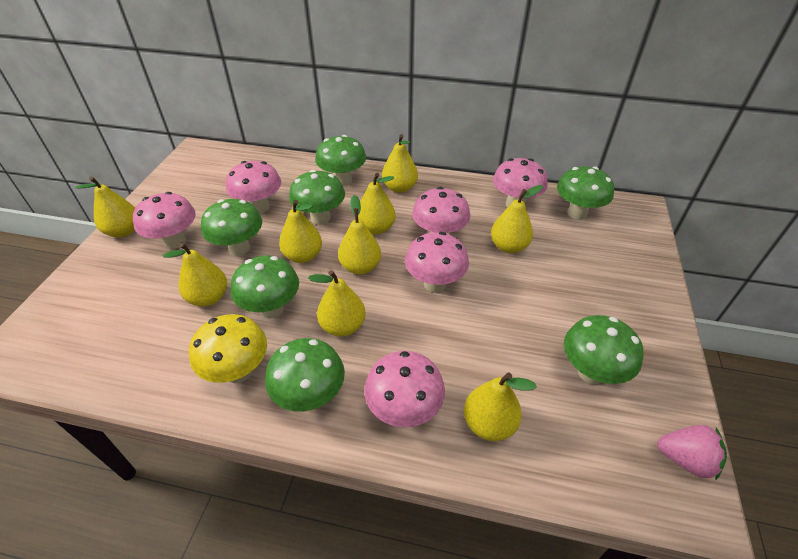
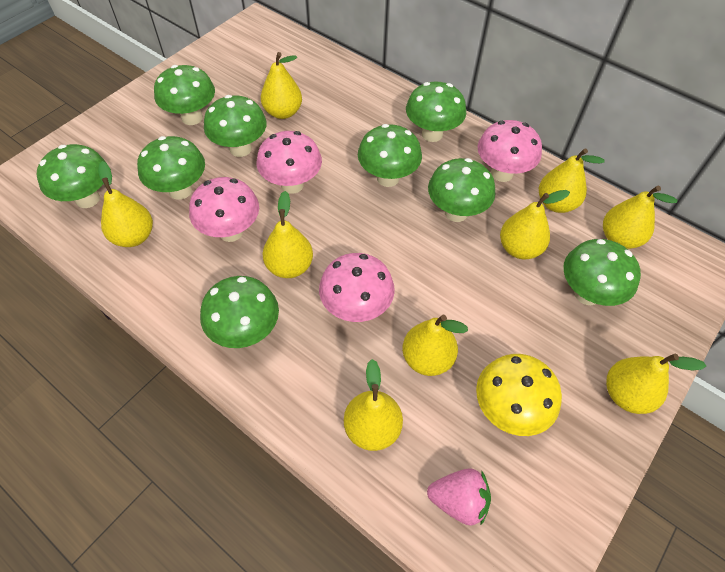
green mushroom: 7 -> 9
pink mushroom: 6 -> 4

